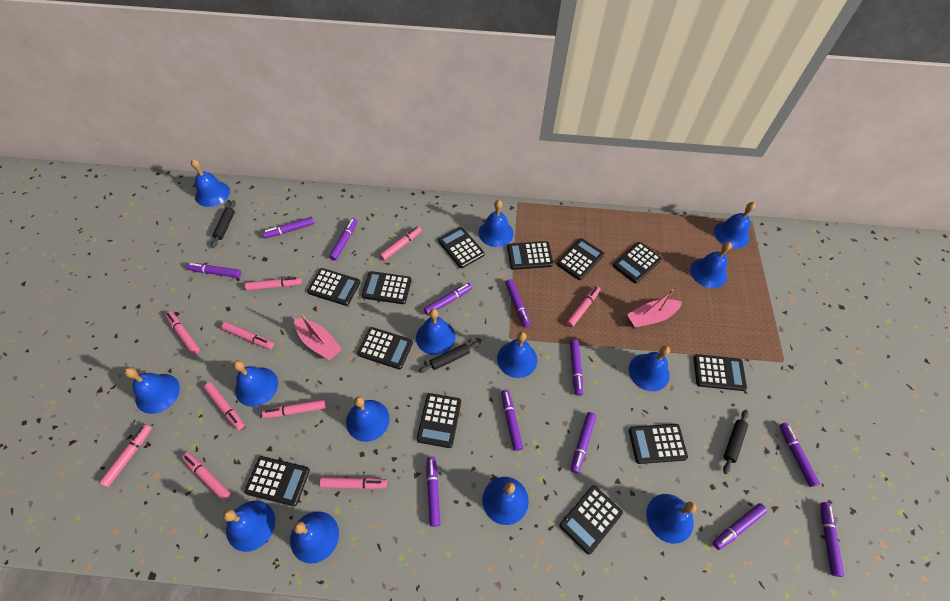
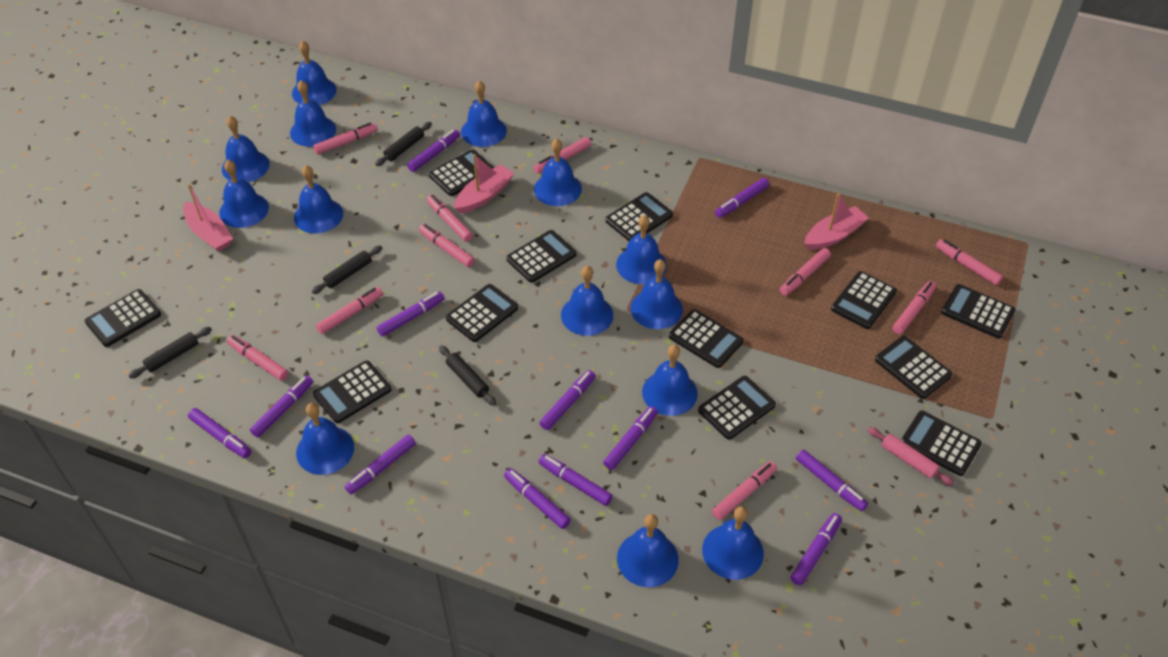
black rolling pin: 3 -> 4
pink boat: 2 -> 3
pink rolling pin: 0 -> 1

